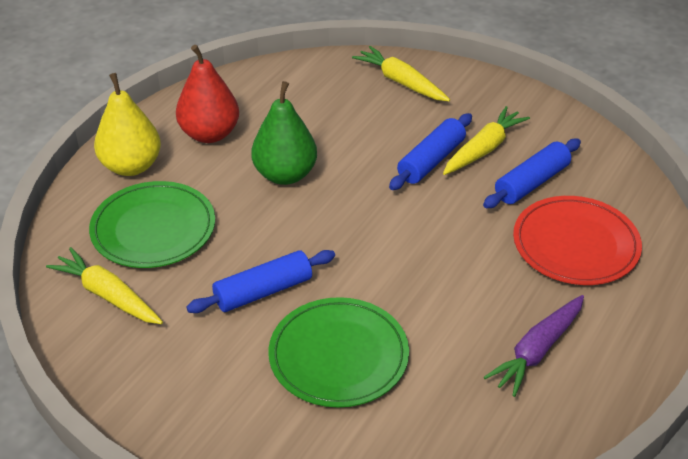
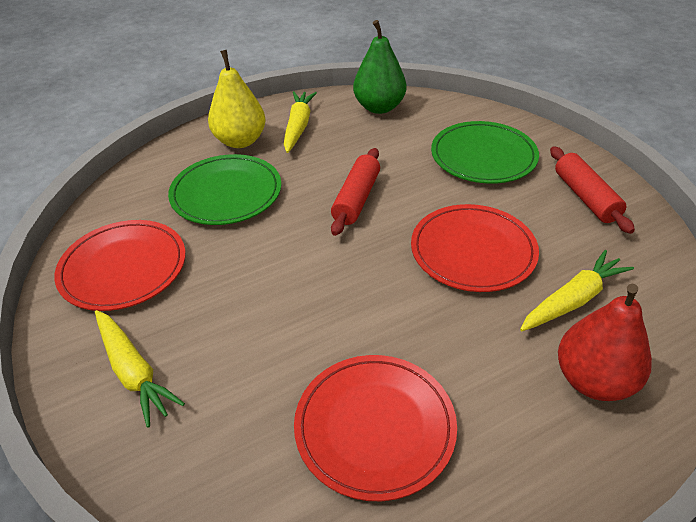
blue rolling pin: 3 -> 0
purple carrot: 1 -> 0
red plate: 1 -> 3
red rolling pin: 0 -> 2

